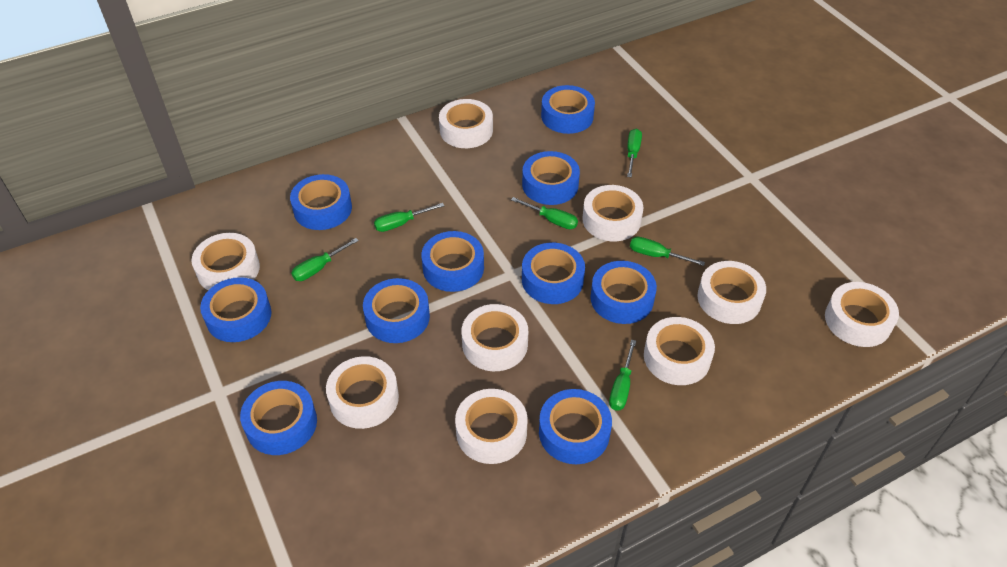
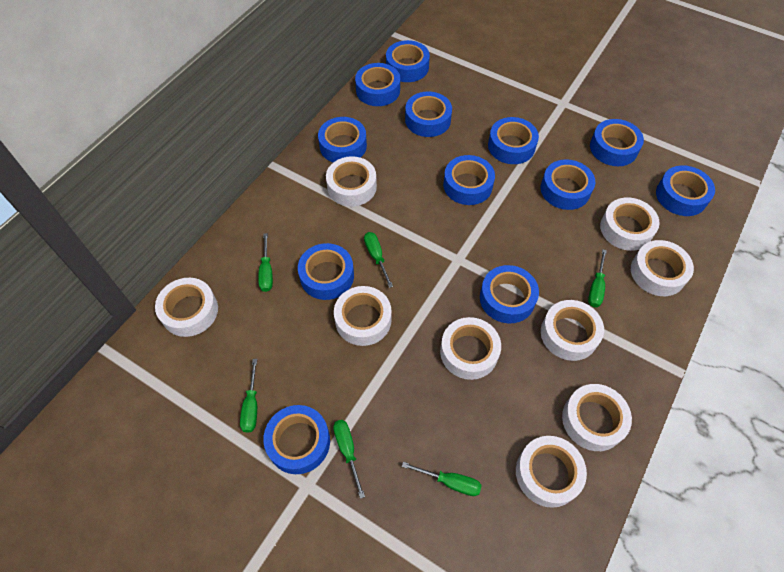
blue tape: 10 -> 12

